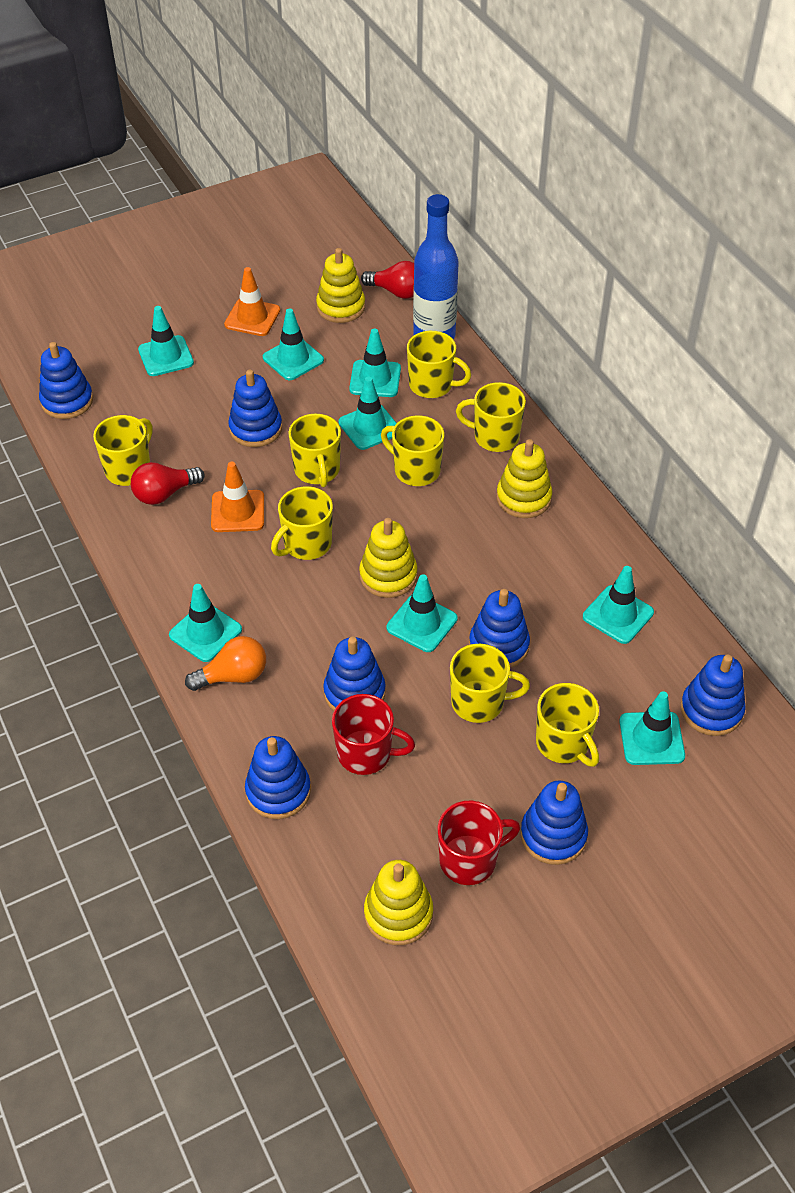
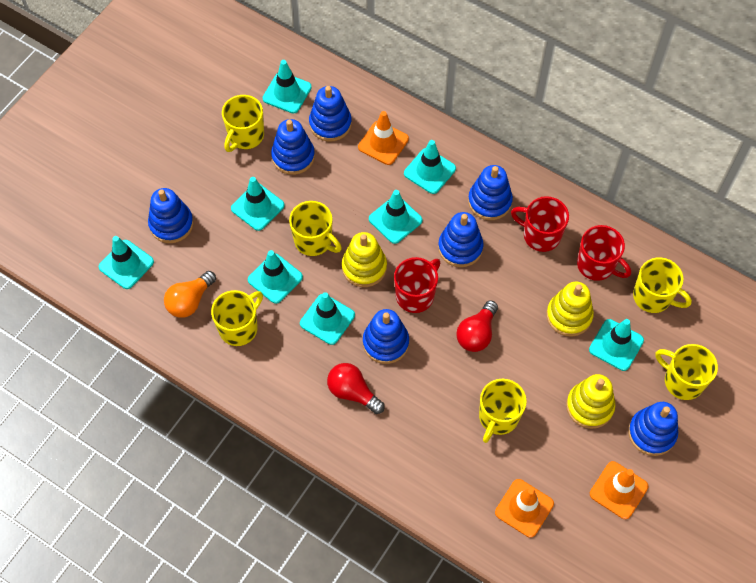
blue bottle: 1 -> 0
orange traffic cone: 2 -> 3
red mug: 2 -> 3
yellow mug: 8 -> 6
yellow stacking toy: 4 -> 3

